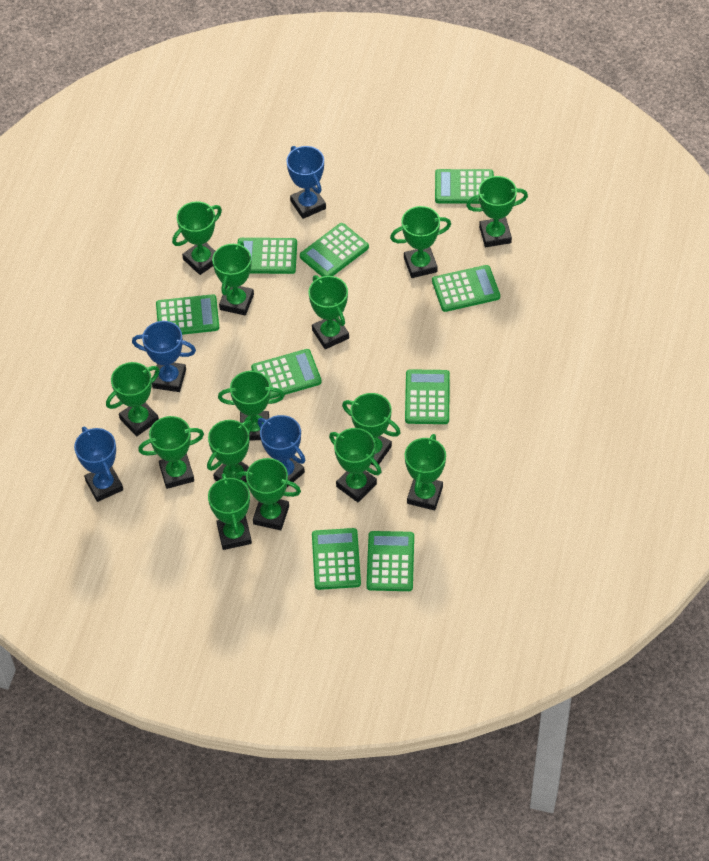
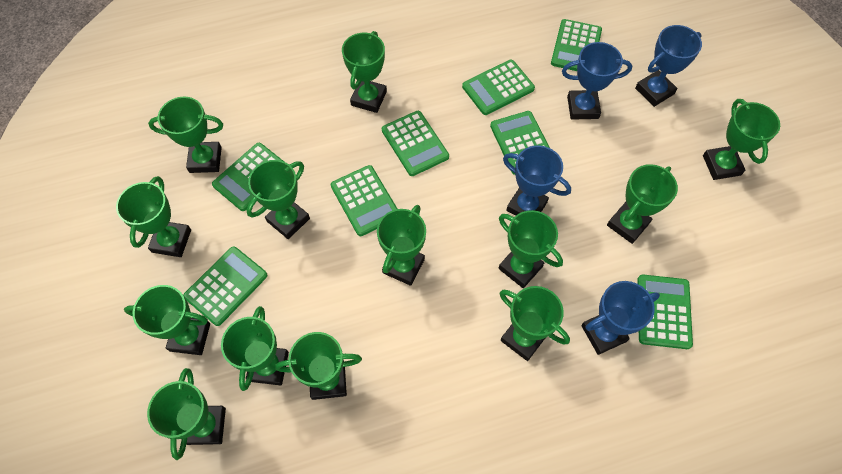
green calculator: 9 -> 8
green trophy: 14 -> 13

